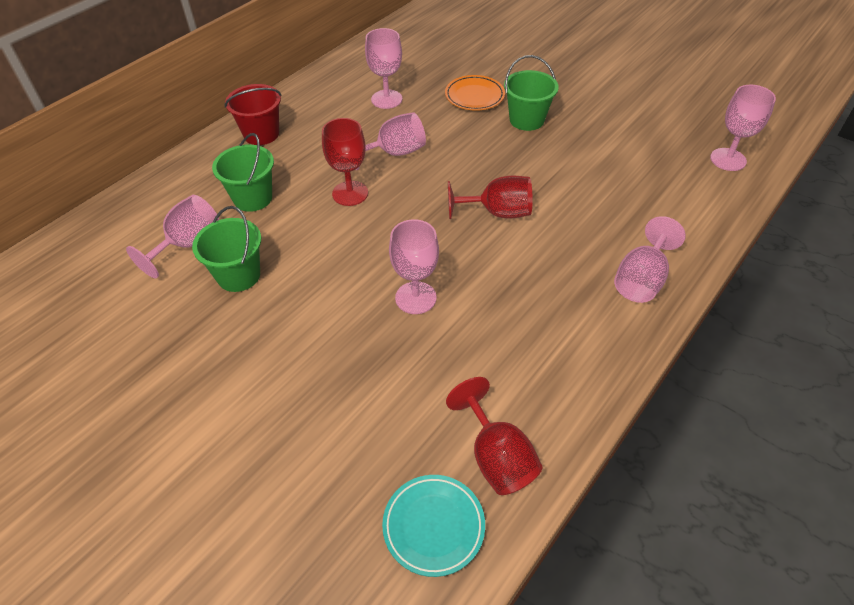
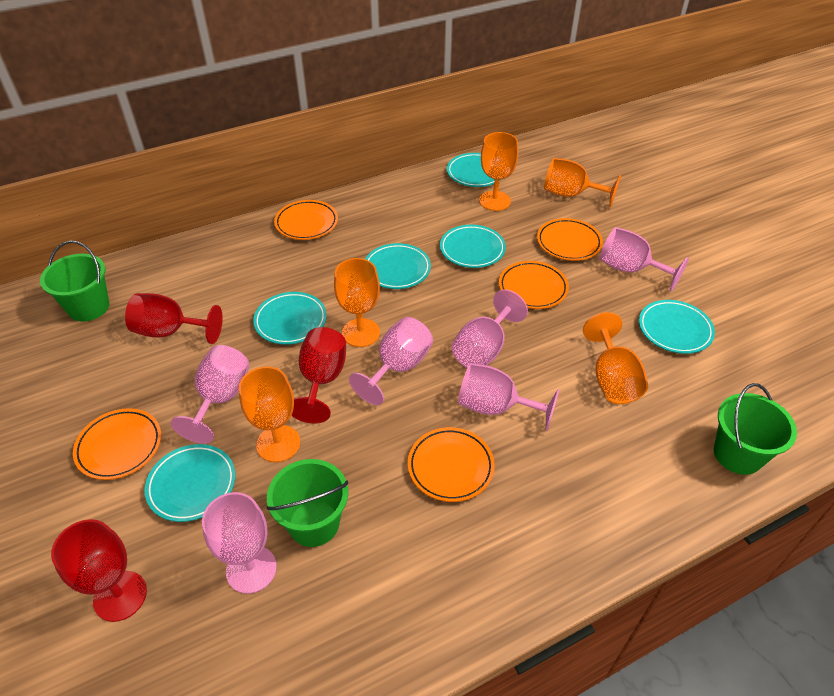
orange goblet: 0 -> 5
orange plate: 1 -> 5
red bucket: 1 -> 0
turquoise plate: 1 -> 6

